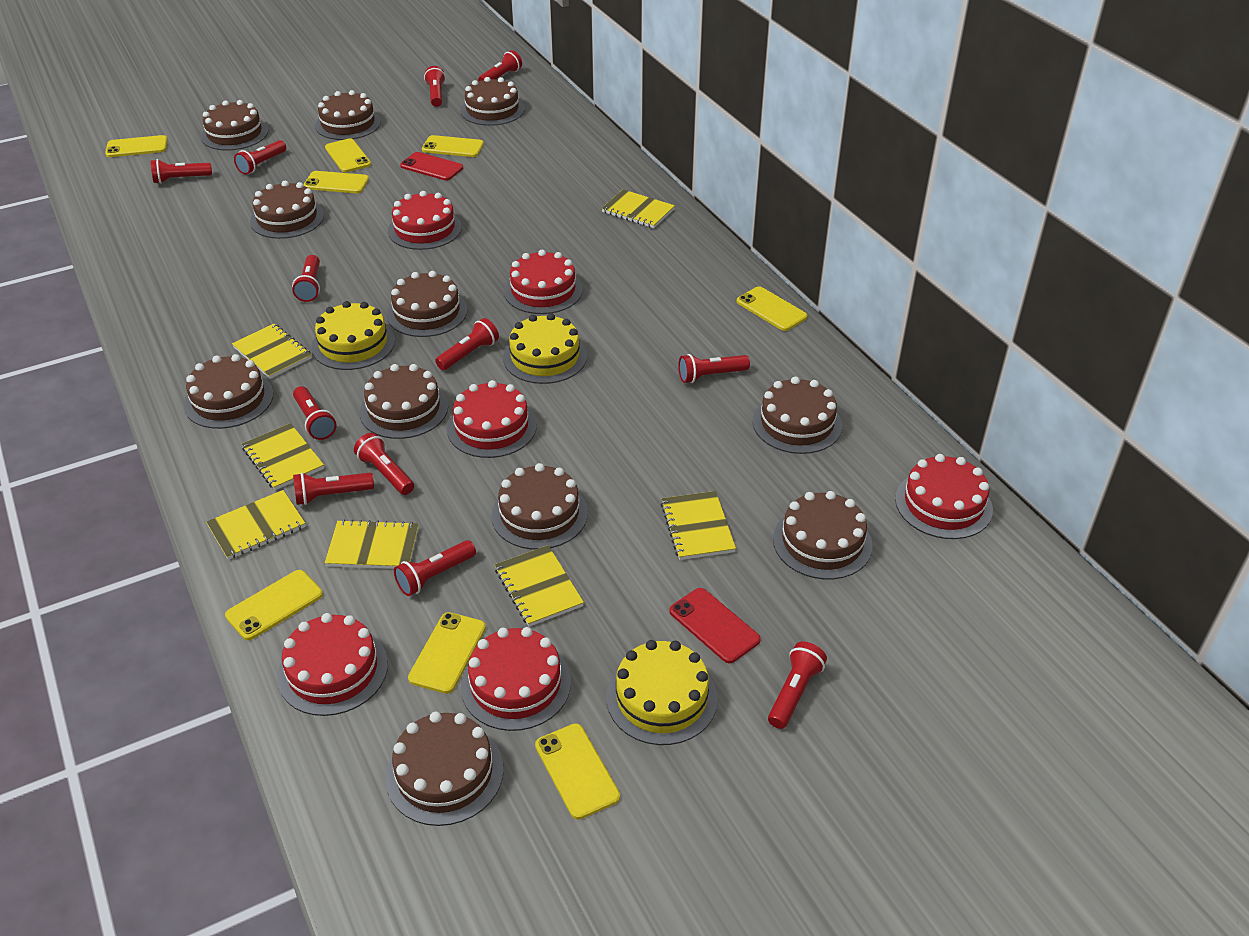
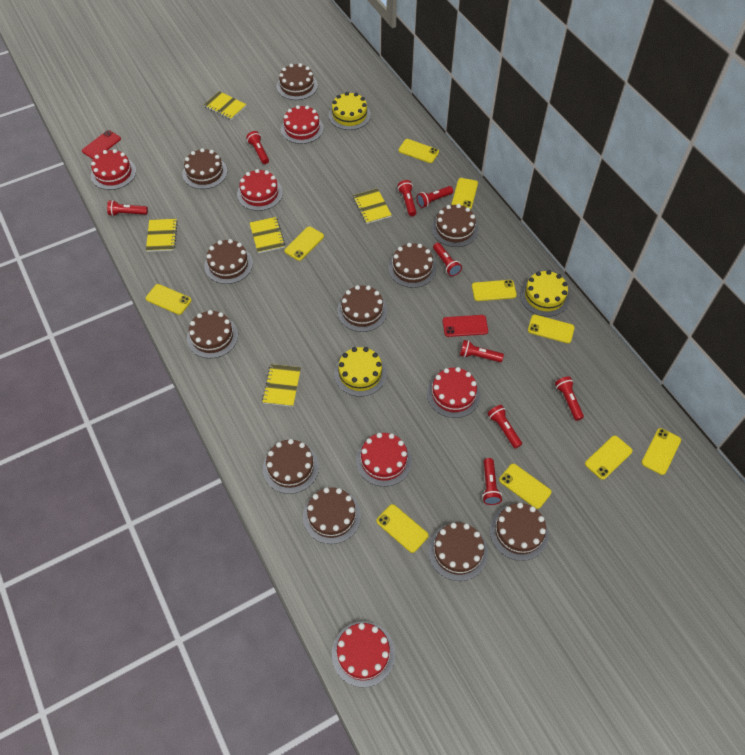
red flashlight: 12 -> 9
yellow notebook: 7 -> 5
yellow phone: 8 -> 10

